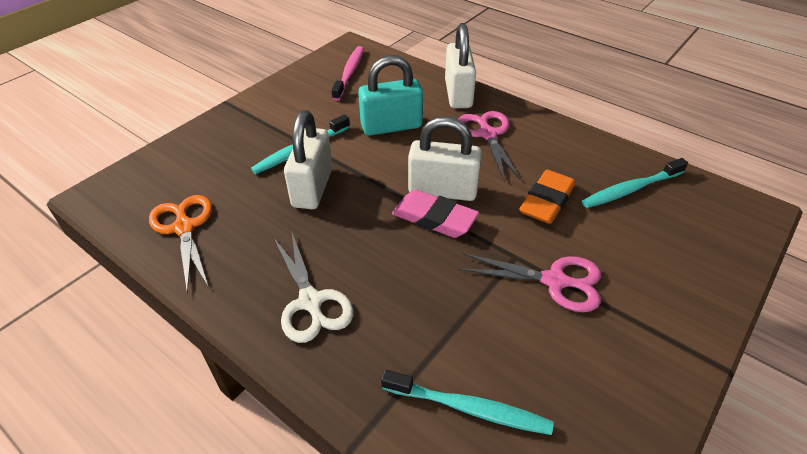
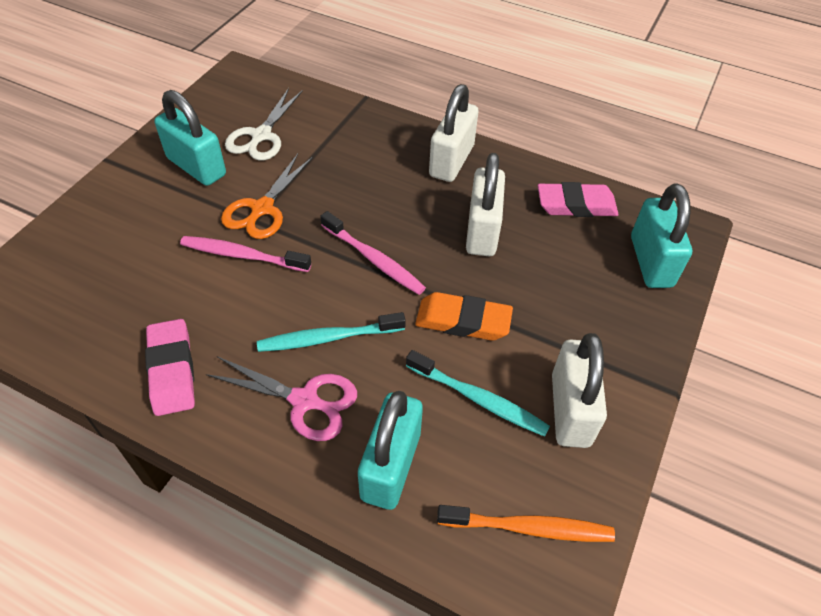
orange toothbrush: 0 -> 1
pink eraser: 1 -> 2
pink scissors: 2 -> 1
pink toothbrush: 1 -> 2
turquoise padlock: 1 -> 3
turquoise toothbrush: 3 -> 2

